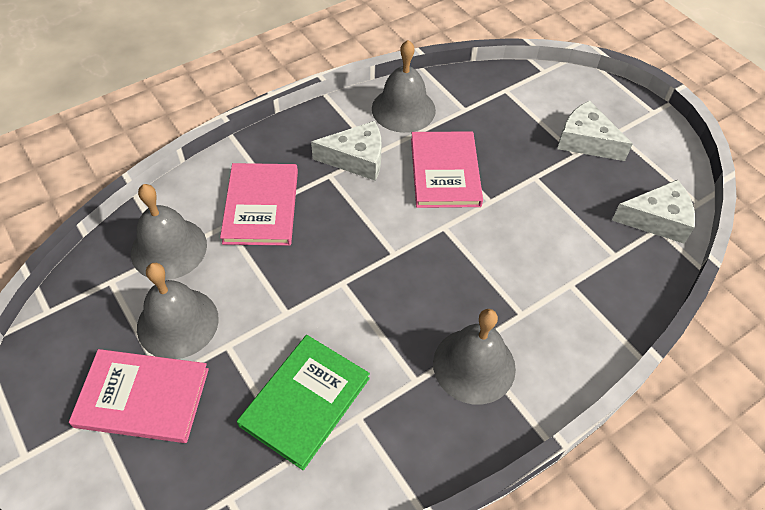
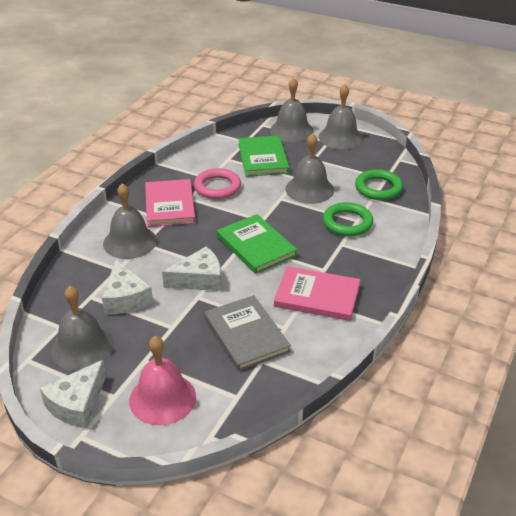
green book: 1 -> 2
green ring: 0 -> 2
grey bell: 4 -> 5
grey book: 0 -> 1
pink bell: 0 -> 1
pink book: 3 -> 2
pink ring: 0 -> 1

